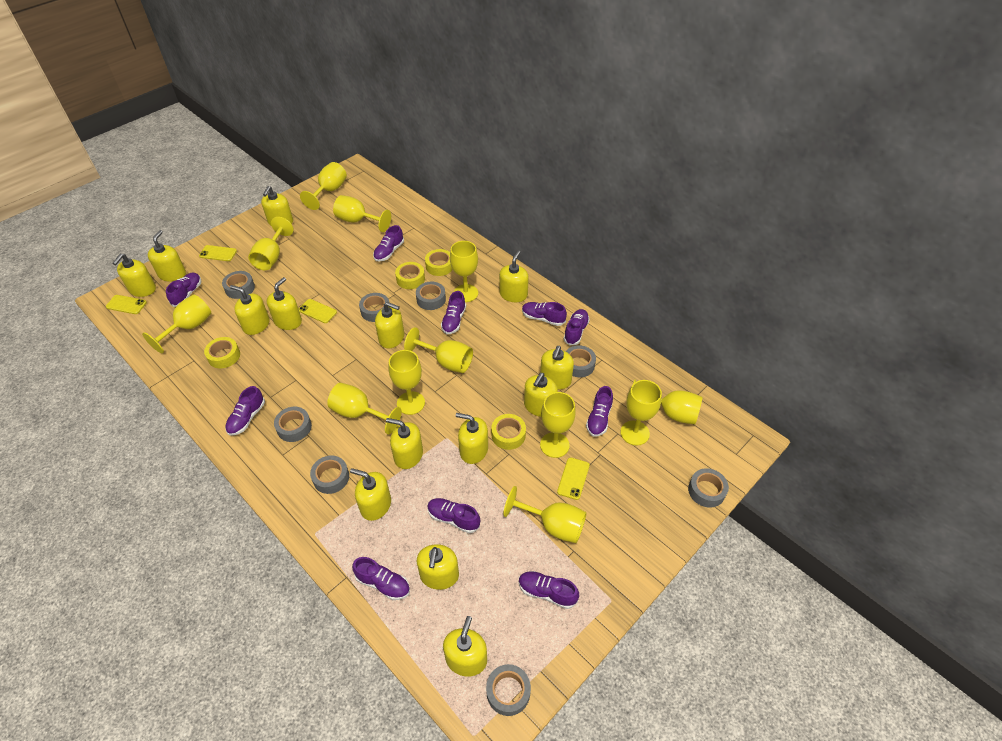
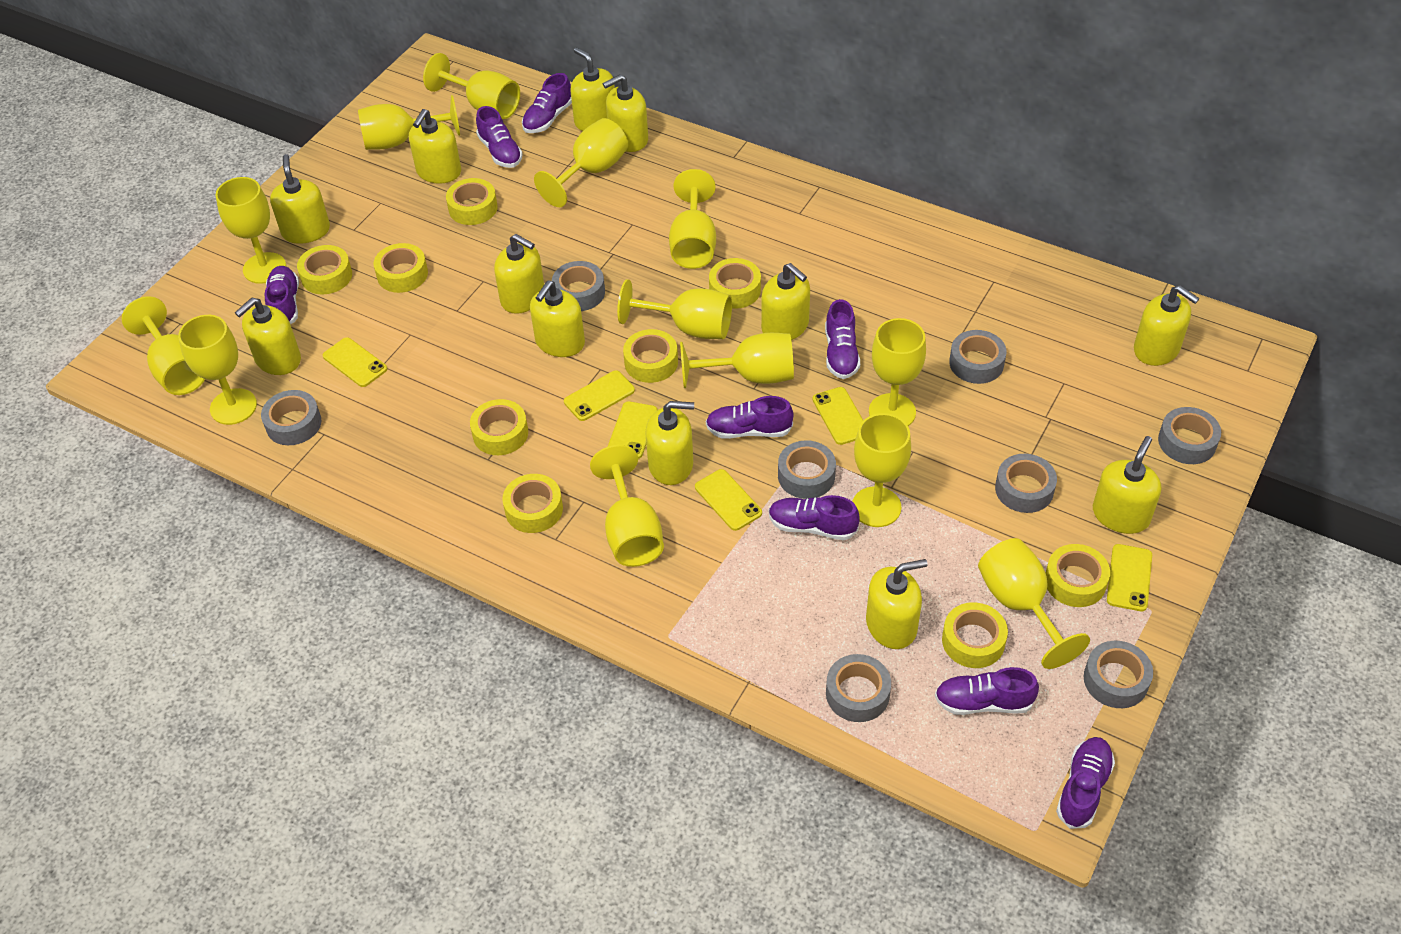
purple shoe: 10 -> 8
yellow goblet: 12 -> 13
yellow phone: 4 -> 6
yellow soap dispenser: 14 -> 12
yellow tape: 4 -> 9

